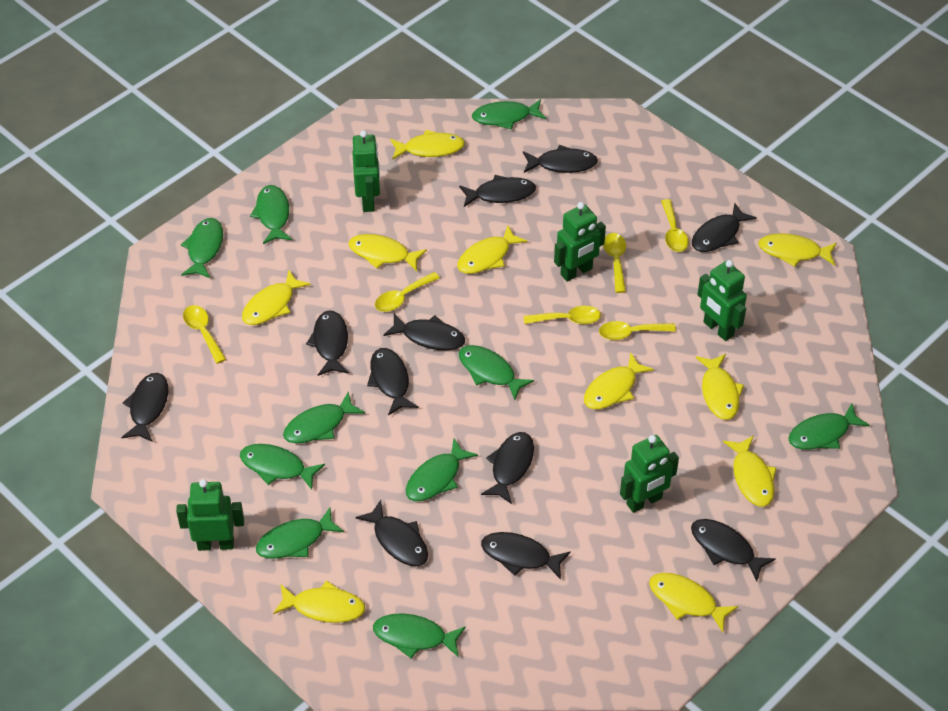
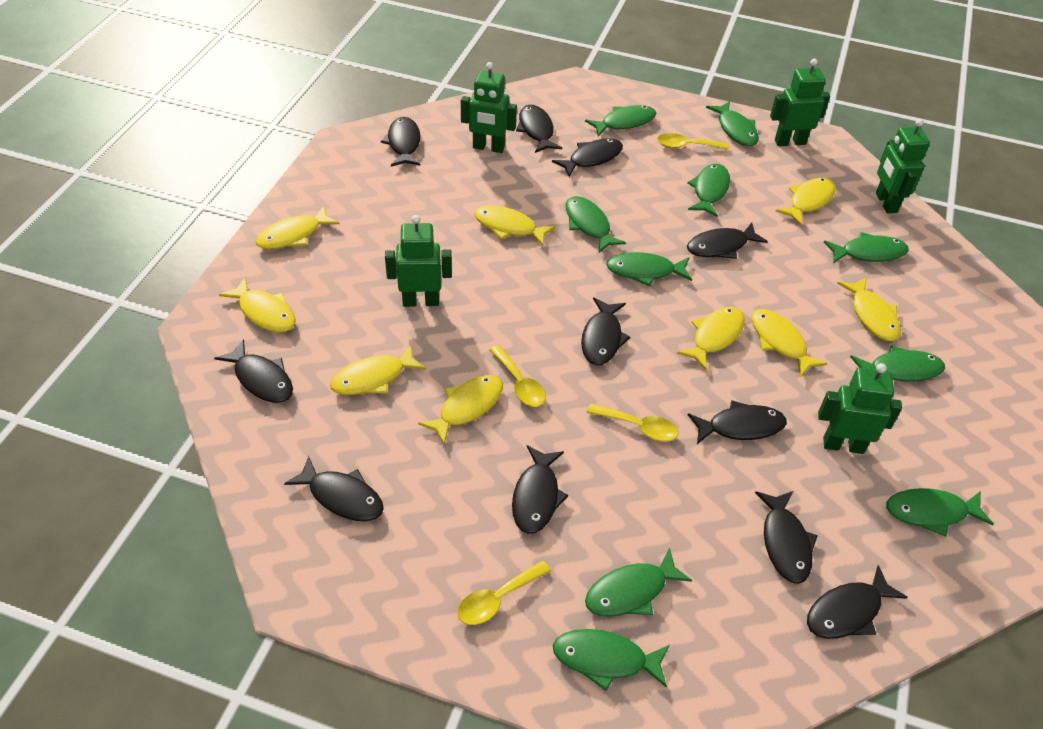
yellow fish: 10 -> 9
yellow spoon: 6 -> 4

